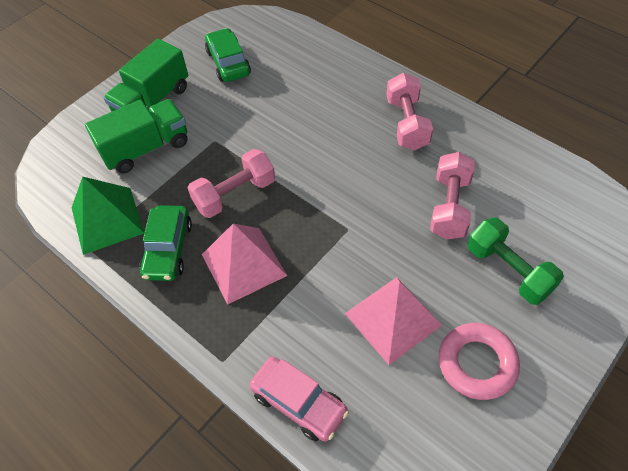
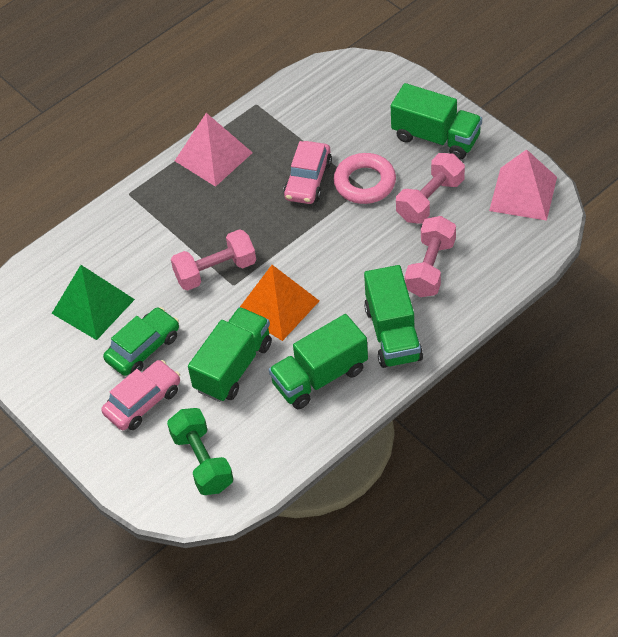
green car: 2 -> 1
green truck: 2 -> 4
orange pyramid: 0 -> 1
pink car: 1 -> 2

